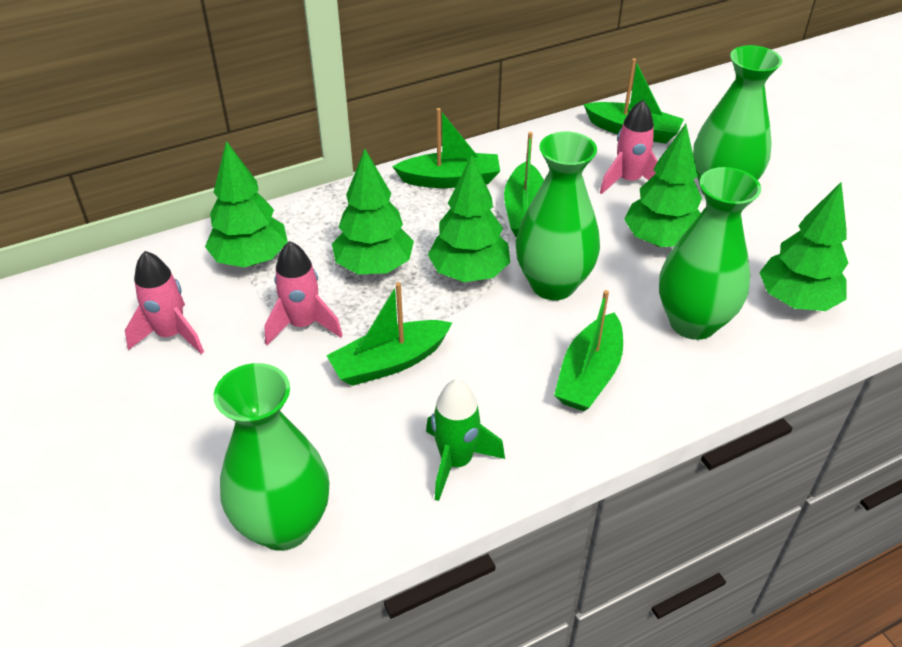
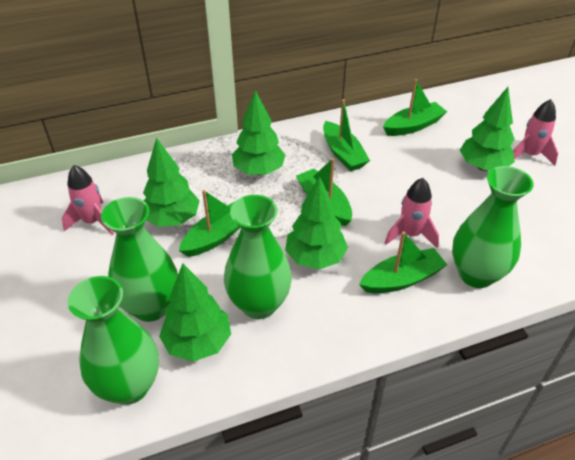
green rocket: 1 -> 0

